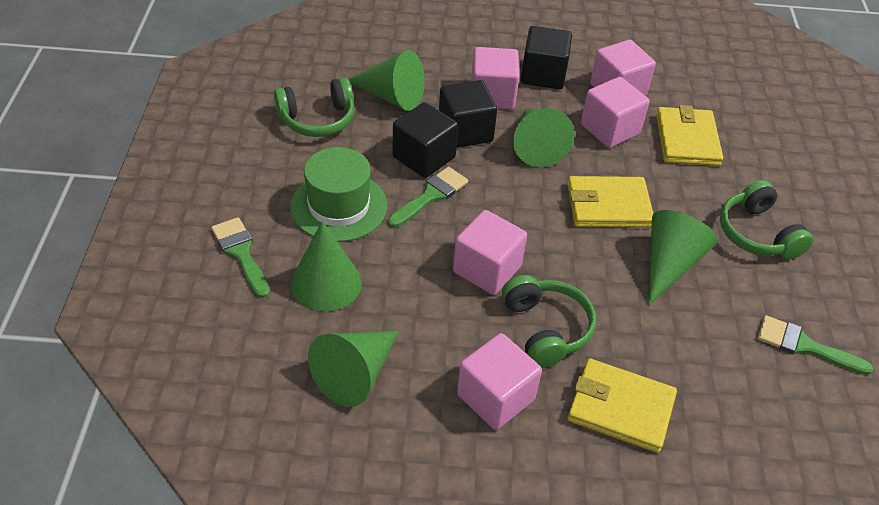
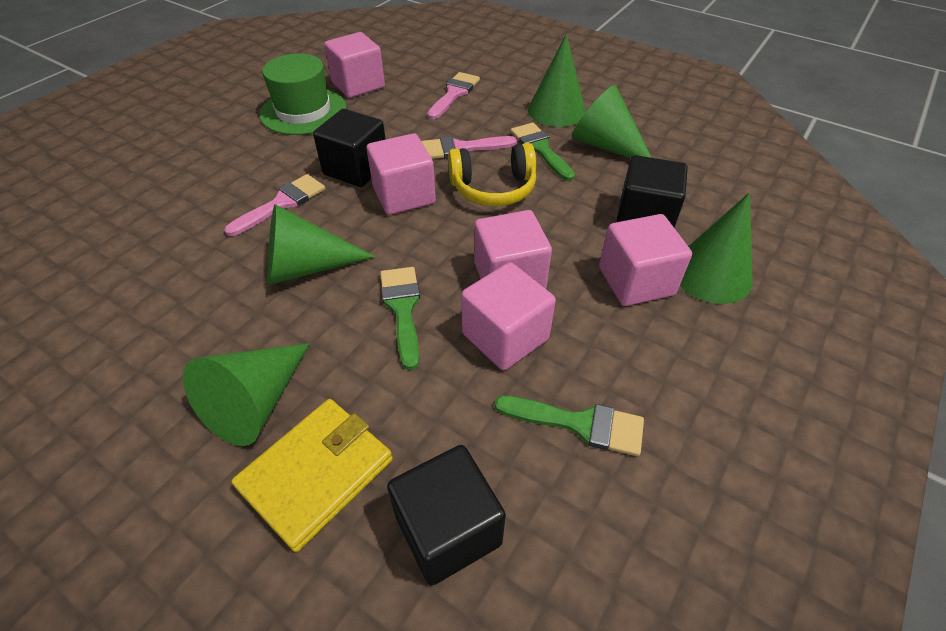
green headphones: 3 -> 0
pink brush: 0 -> 3
yellow headphones: 0 -> 1
yellow wallet: 3 -> 1

